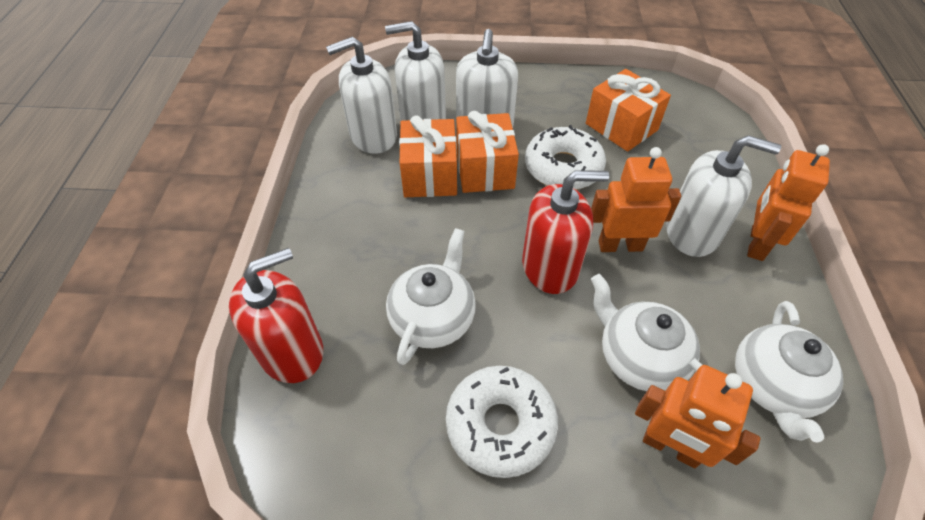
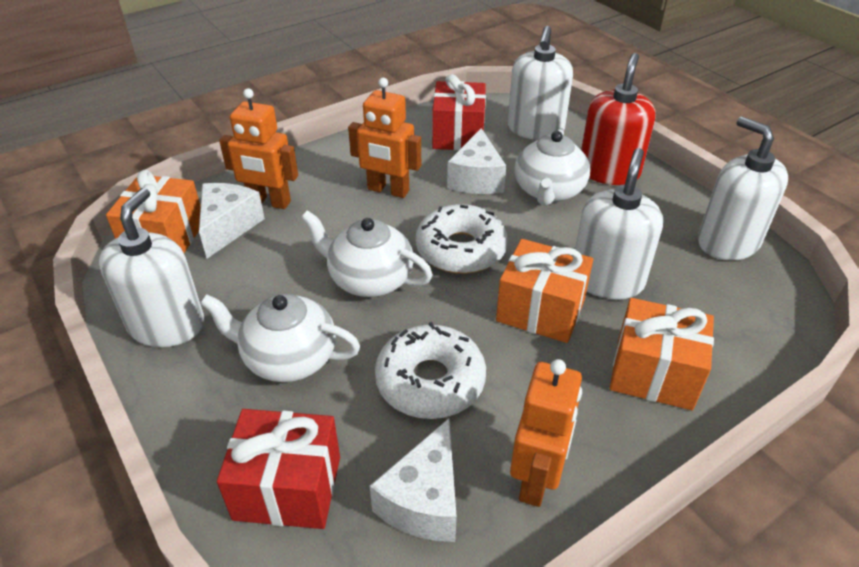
red gift: 0 -> 2
red soap dispenser: 2 -> 1
white cheese: 0 -> 3

